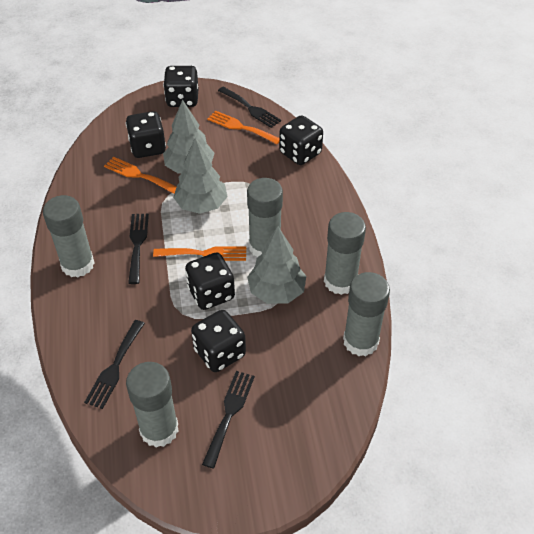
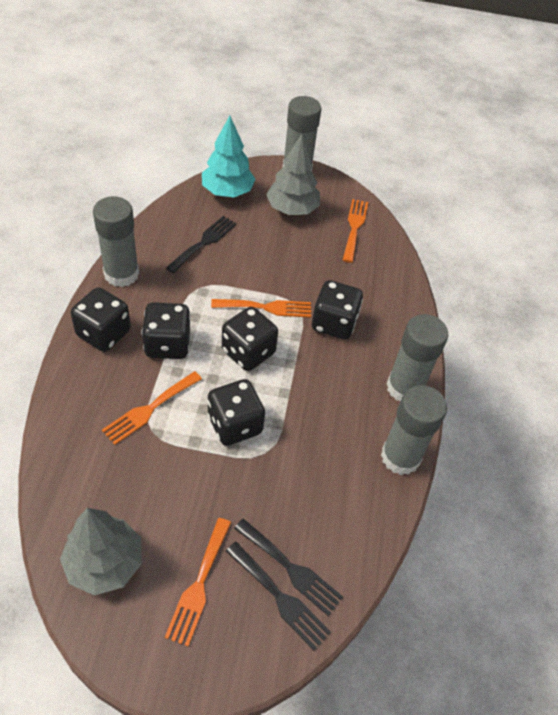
black fork: 4 -> 3
grey glue stick: 5 -> 4
grey tree: 3 -> 2
orange fork: 3 -> 4
turquoise tree: 0 -> 1

